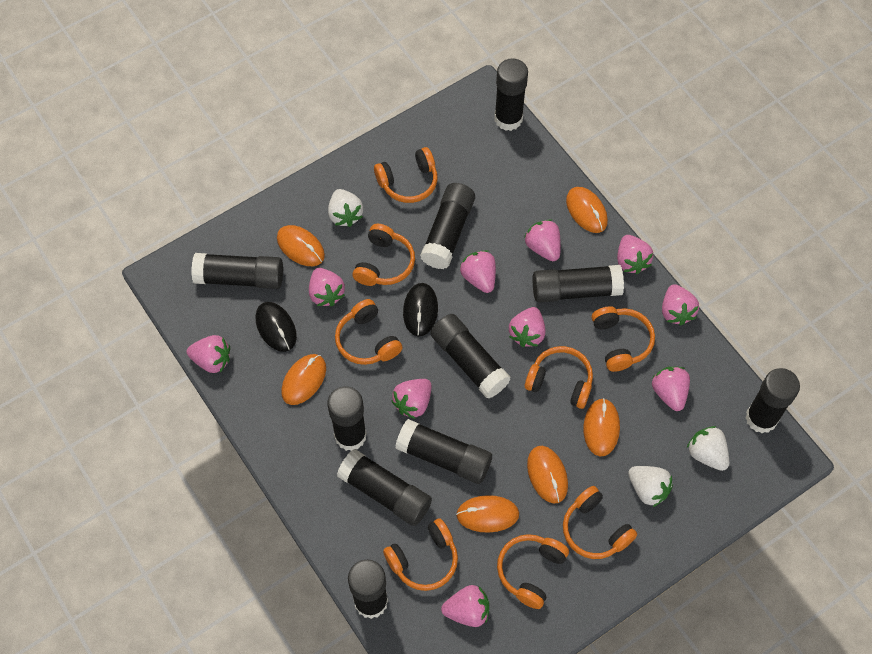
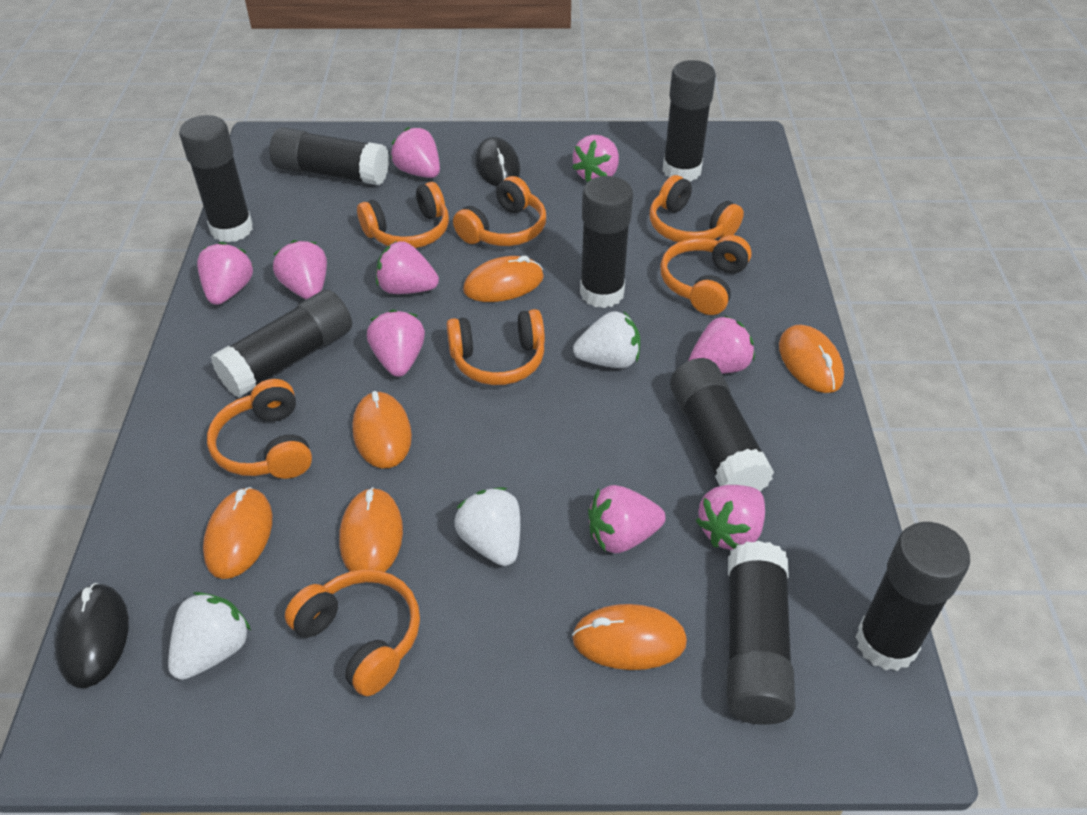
black glue stick: 10 -> 8
orange headphones: 8 -> 7
pink strawberry: 10 -> 9

